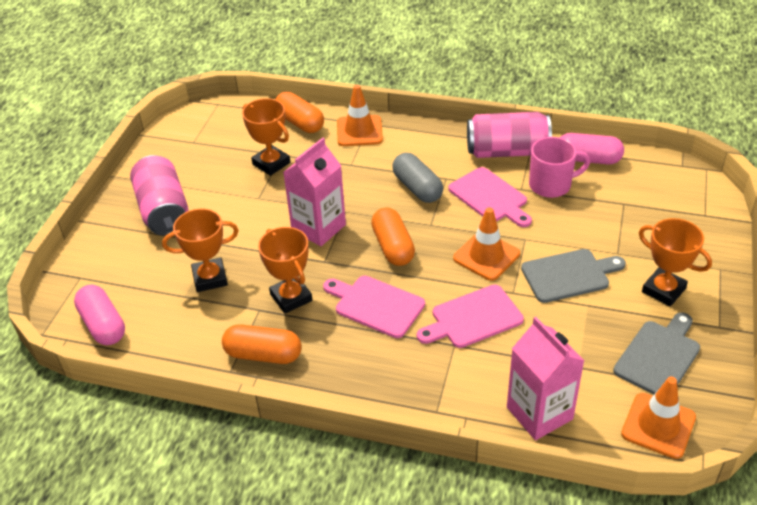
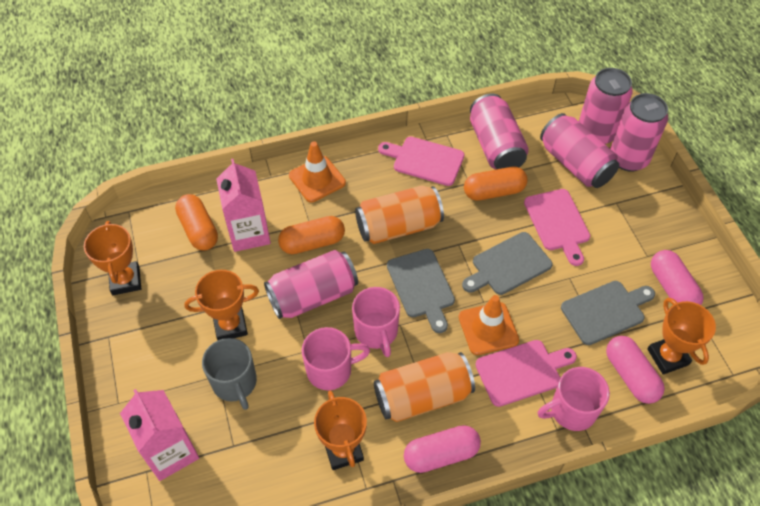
grey capsule: 1 -> 0
grey cutting board: 2 -> 3
grey mug: 0 -> 1
orange can: 0 -> 2
orange traffic cone: 3 -> 2
pink can: 2 -> 5
pink capsule: 2 -> 3
pink mug: 1 -> 3

